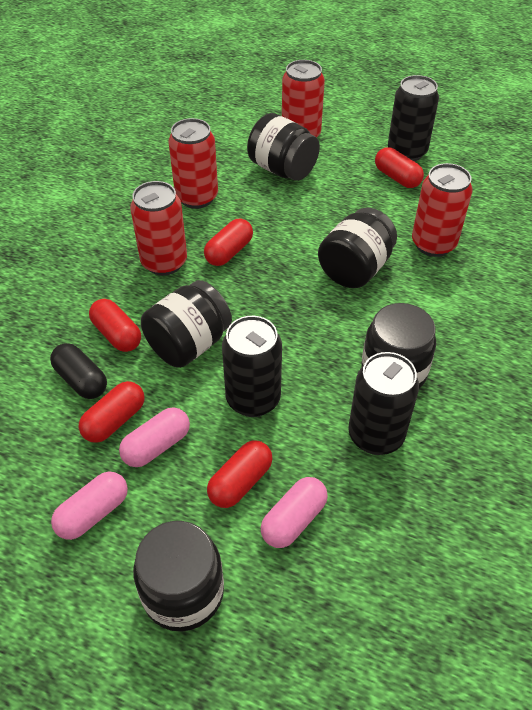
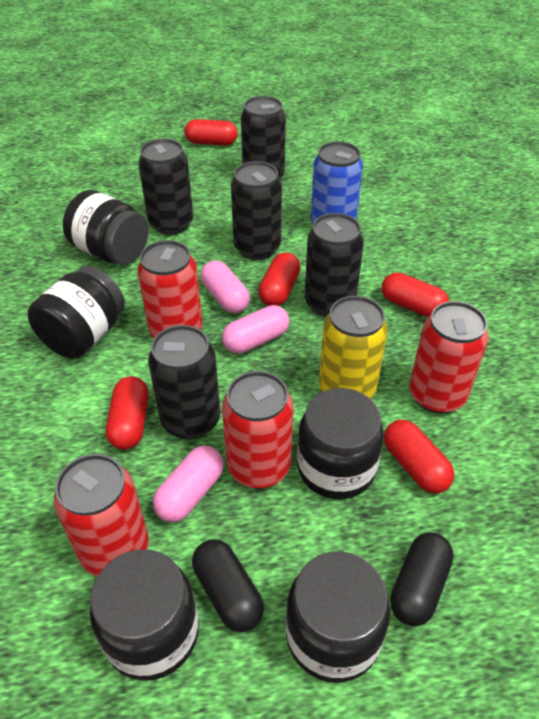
black can: 3 -> 5
black capsule: 1 -> 2
blue can: 0 -> 1
yellow can: 0 -> 1

